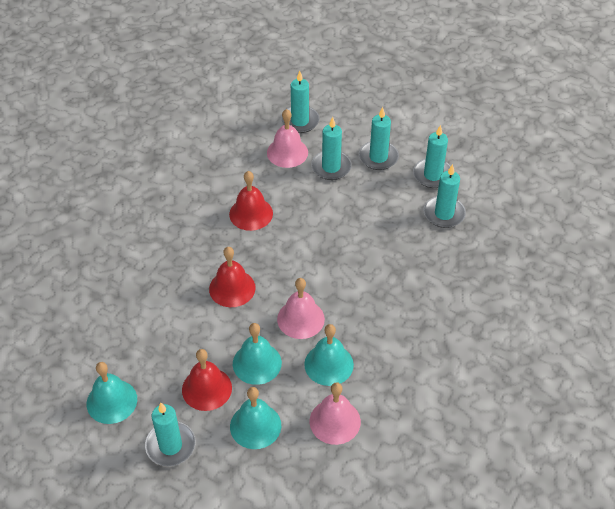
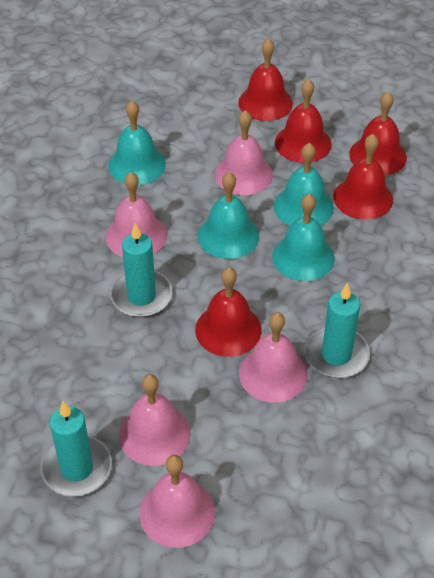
pink bell: 3 -> 5
red bell: 3 -> 5
turquoise candle: 6 -> 3

